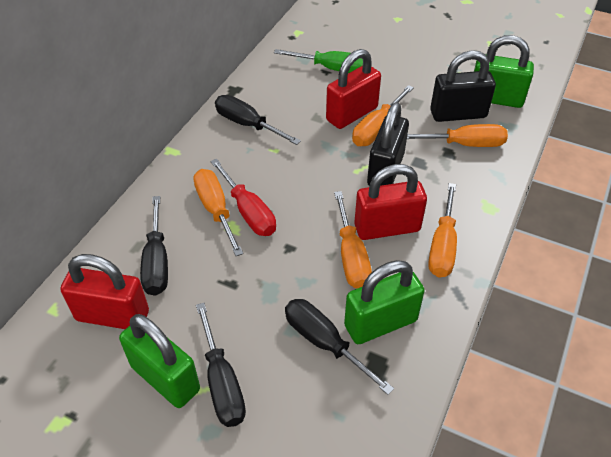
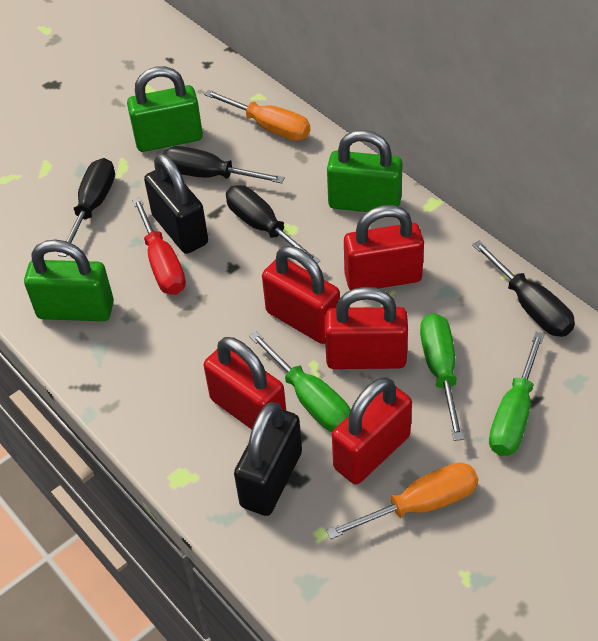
green screwdriver: 1 -> 3
orange screwdriver: 5 -> 2
red padlock: 3 -> 5

